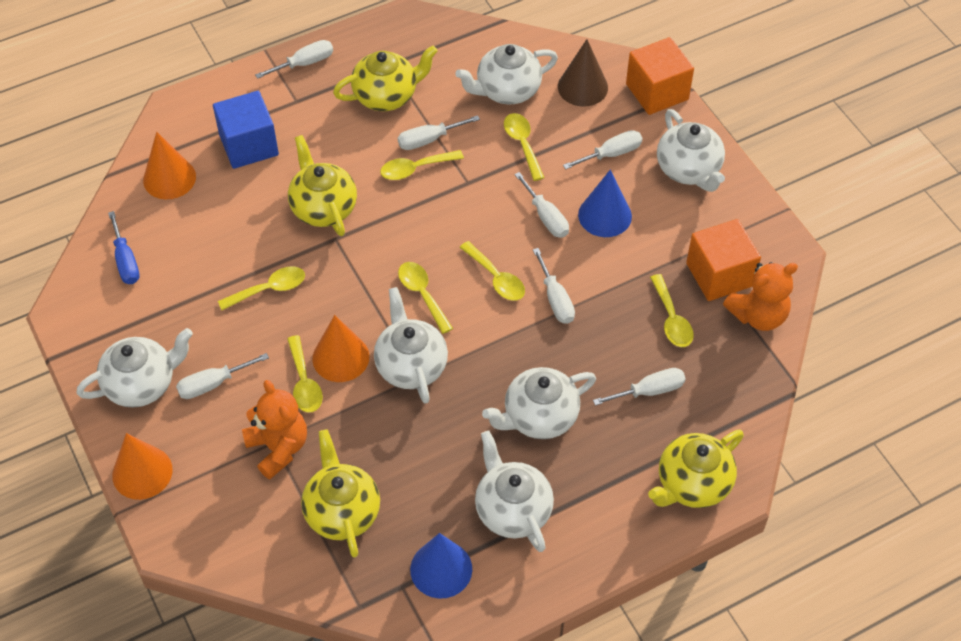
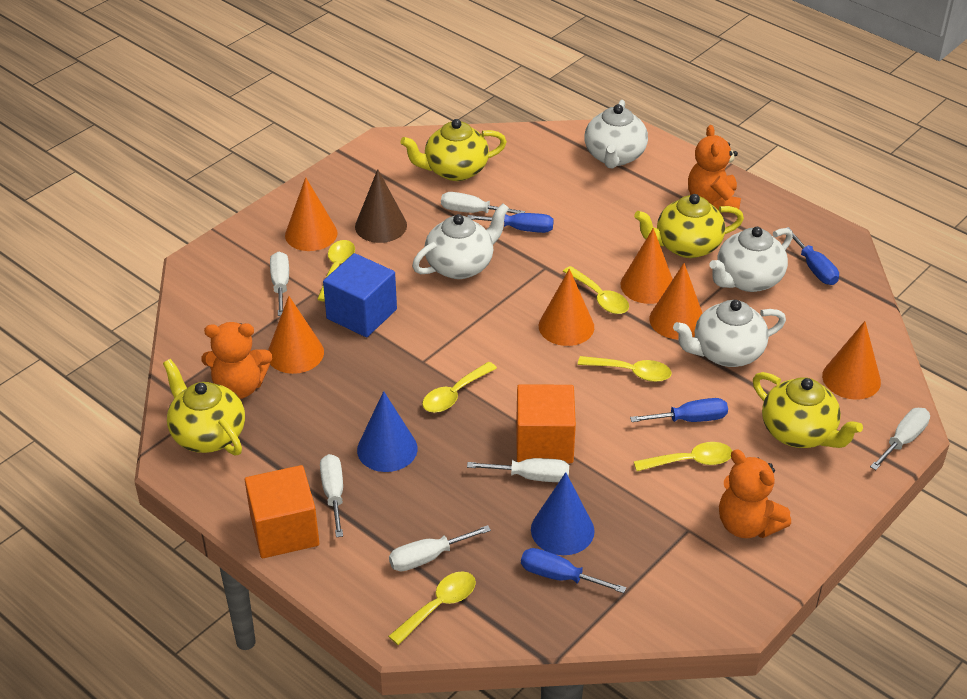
blue screwdriver: 1 -> 4
orange cone: 3 -> 6
orange teddy bear: 2 -> 3
white screwdriver: 7 -> 6
white teapot: 6 -> 4
yellow spoon: 7 -> 6

